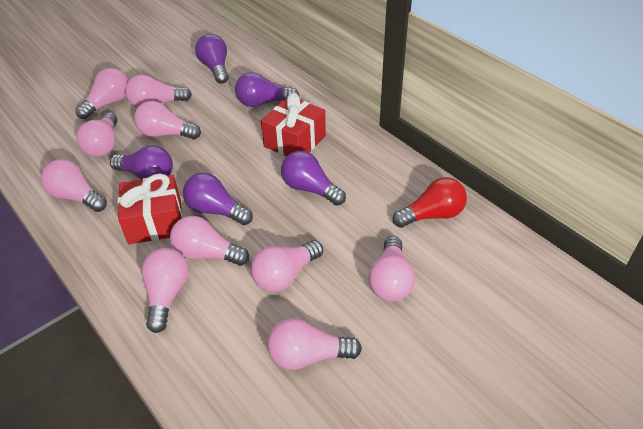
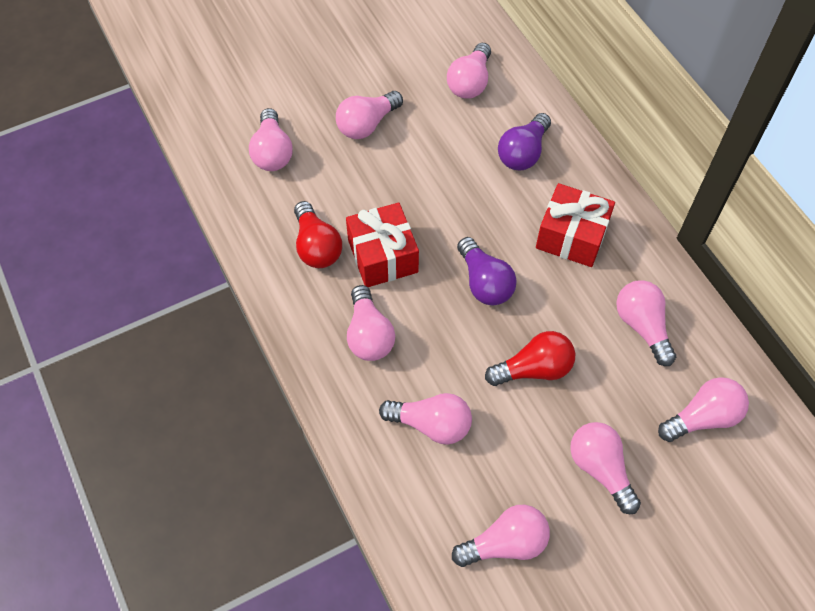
pink light bulb: 10 -> 9
purple light bulb: 5 -> 2
red light bulb: 1 -> 2

